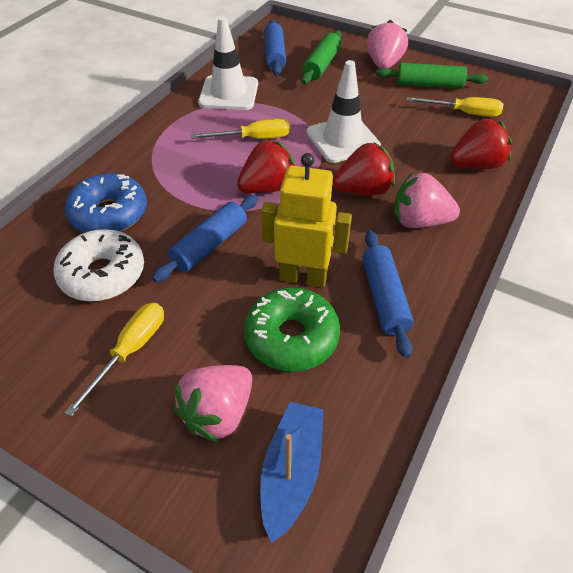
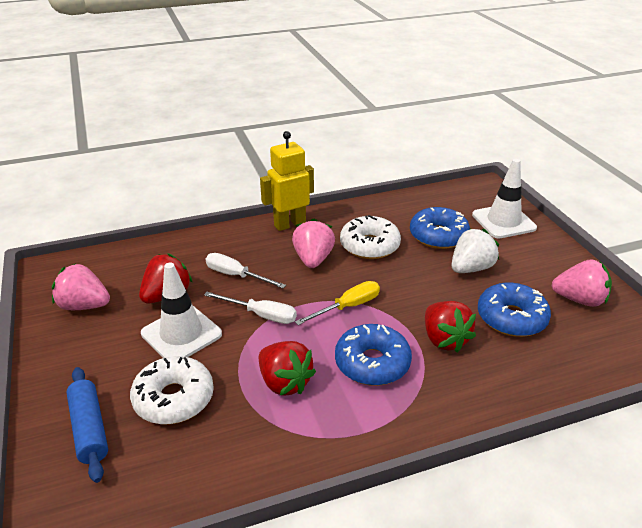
blue boat: 1 -> 0
blue donut: 1 -> 3
blue rolling pin: 3 -> 1
green donut: 1 -> 0
green rolling pin: 2 -> 0
white donut: 1 -> 2
white screwdriver: 0 -> 2
white strawberry: 0 -> 1
yellow screwdriver: 3 -> 1

